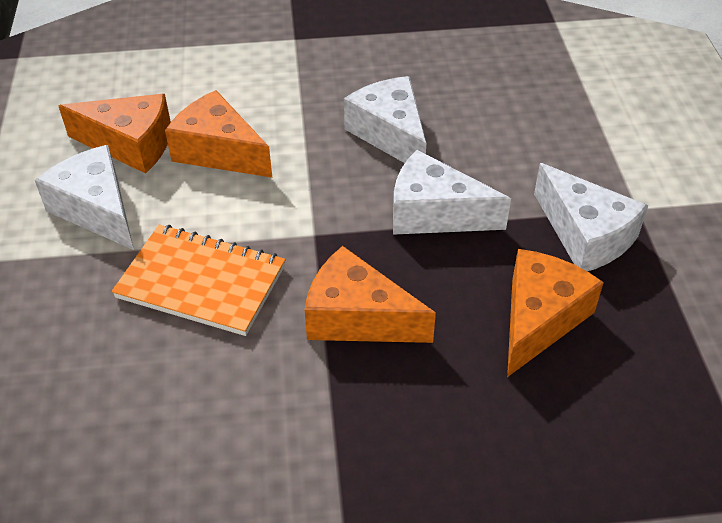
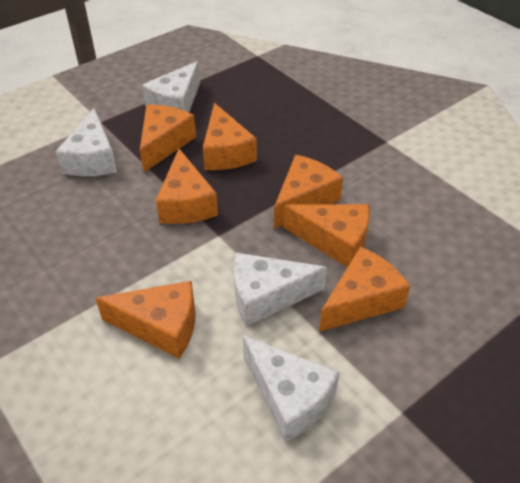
orange cheese: 4 -> 7
orange notebook: 1 -> 0

